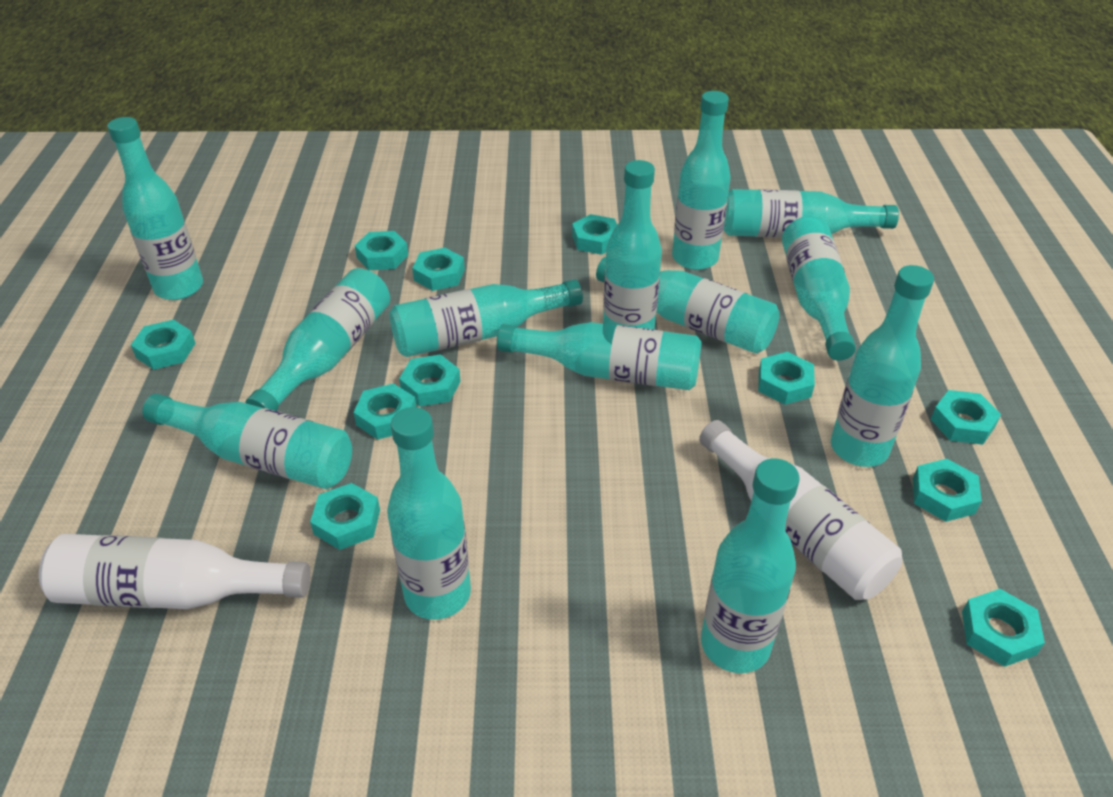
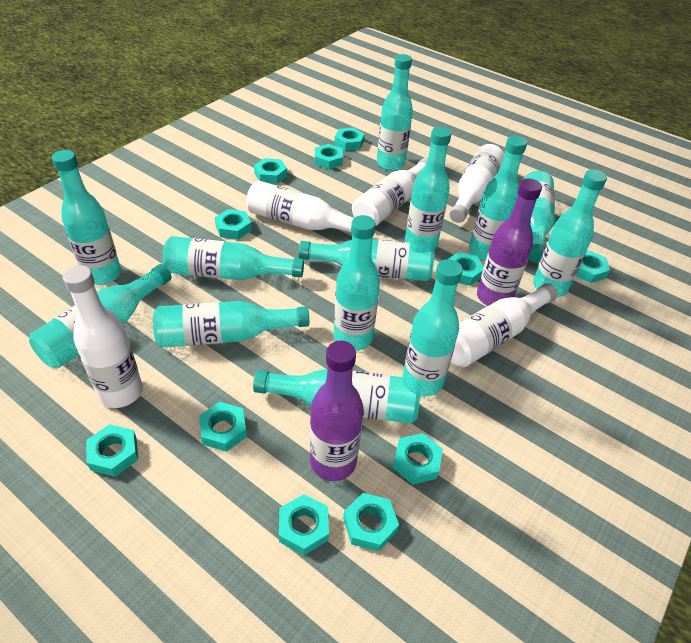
purple bottle: 0 -> 2
white bottle: 2 -> 5

